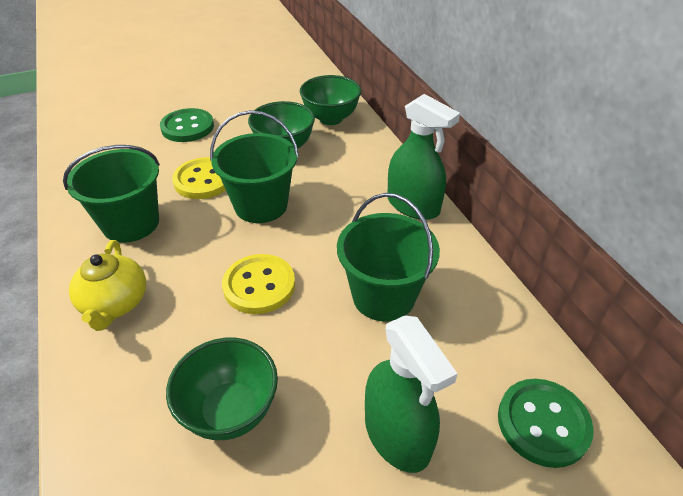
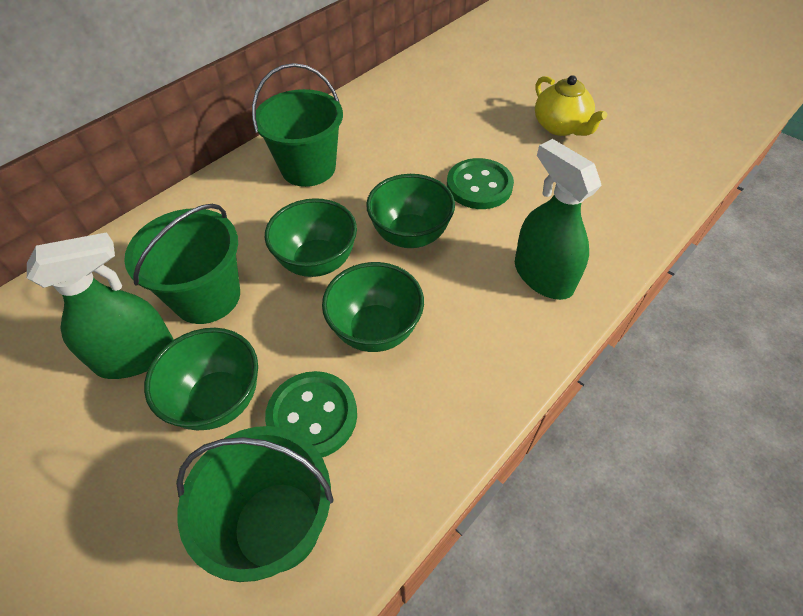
green bowl: 3 -> 4
yellow button: 2 -> 0

